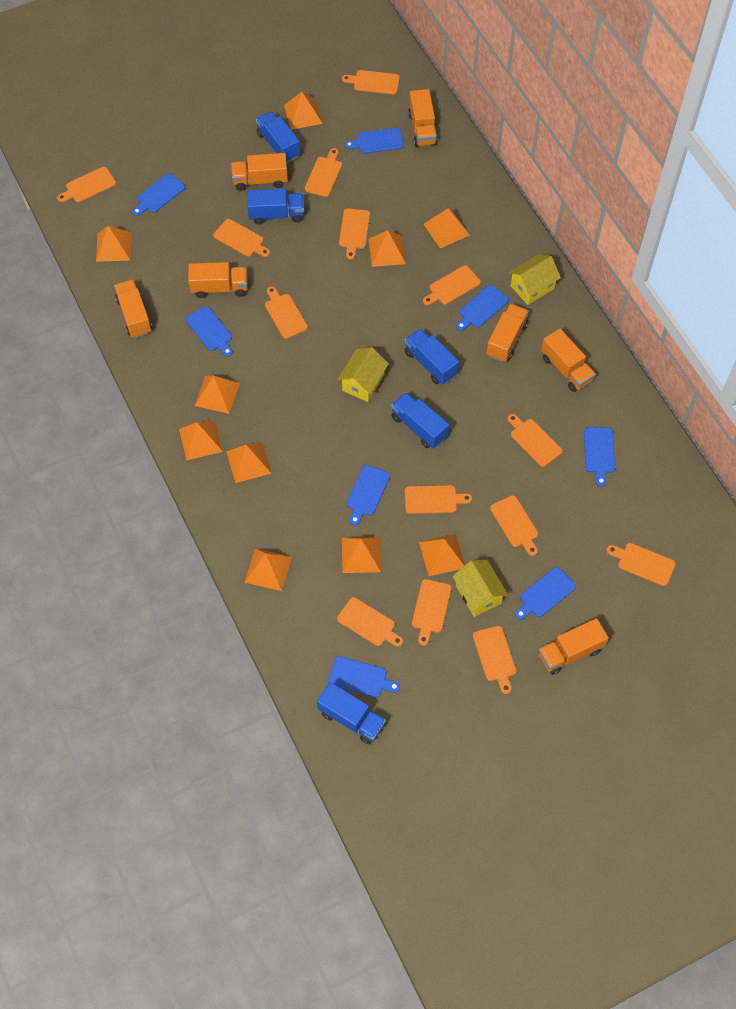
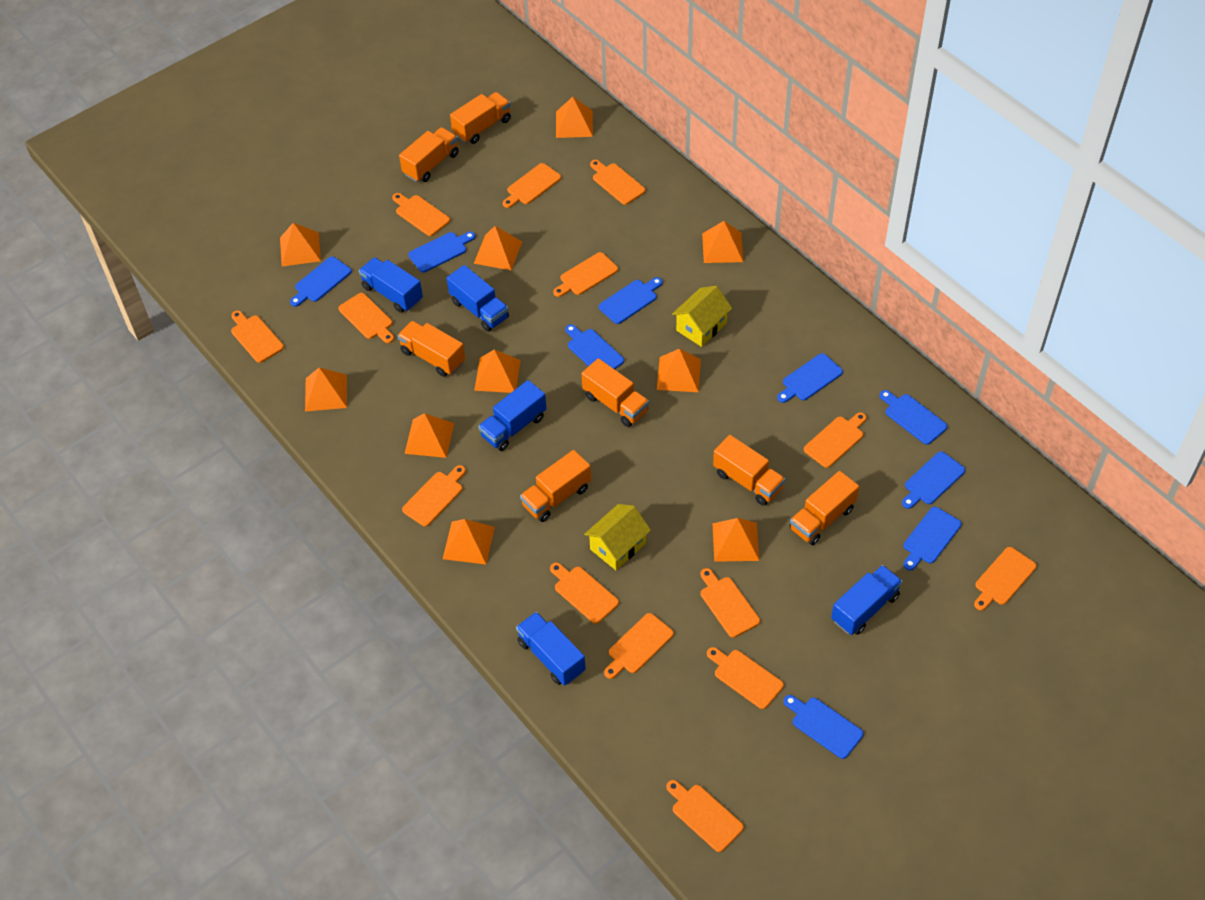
blue cutting board: 8 -> 9
yellow house: 3 -> 2

